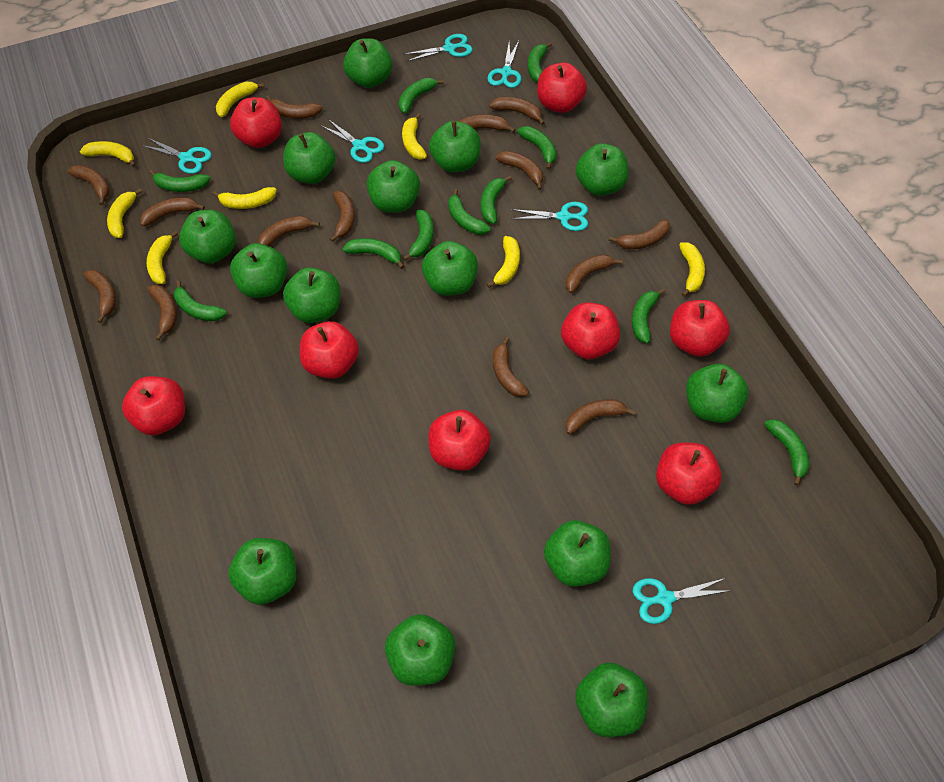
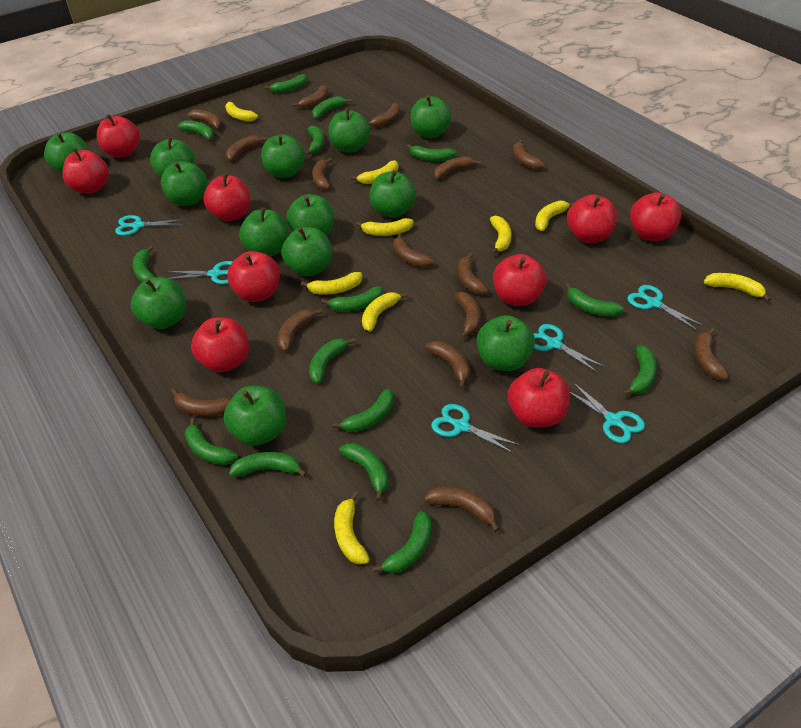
brown banana: 14 -> 15
green apple: 14 -> 13
green banana: 11 -> 15
red apple: 8 -> 9
yellow banana: 8 -> 9

